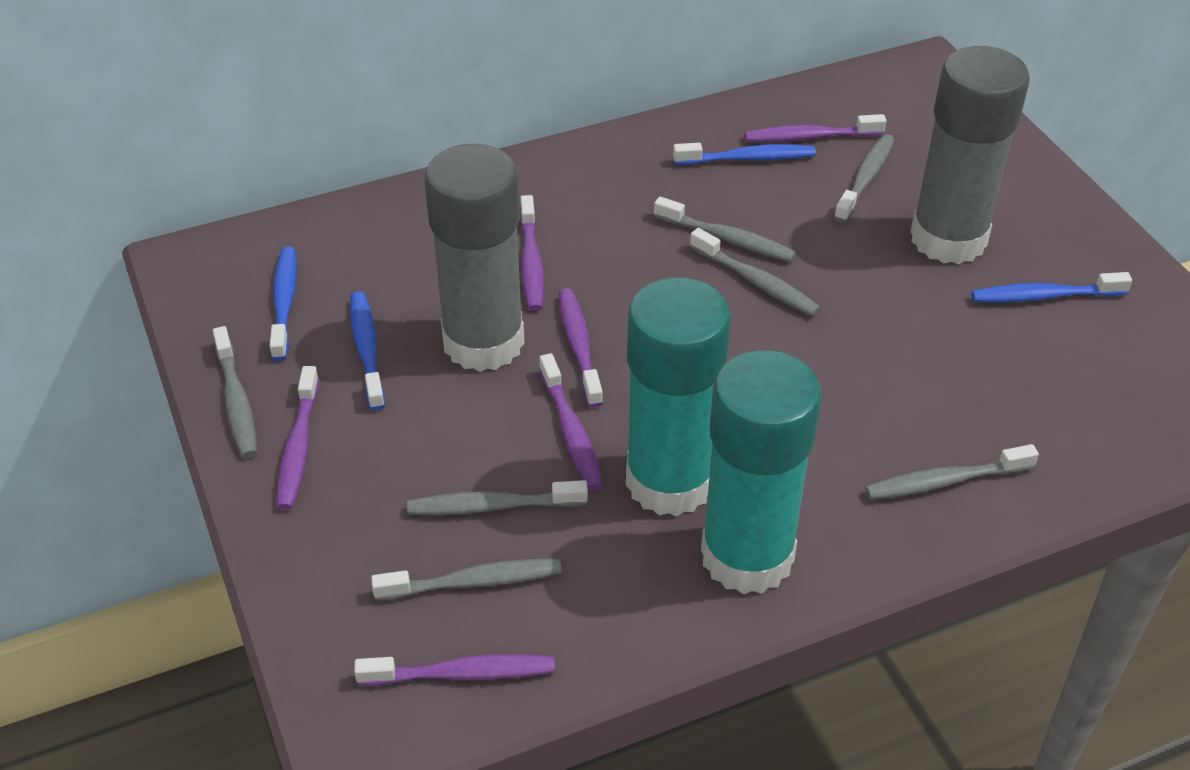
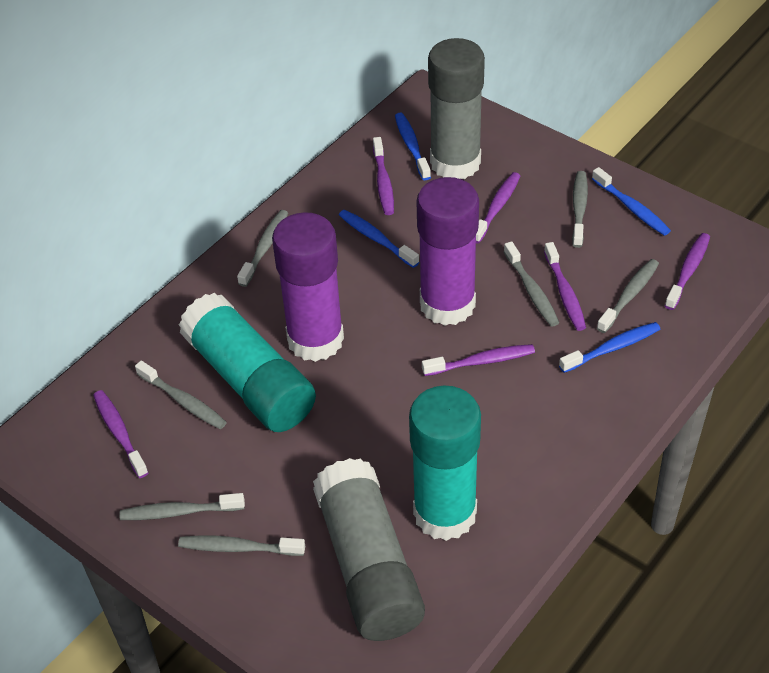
purple glue stick: 0 -> 2

